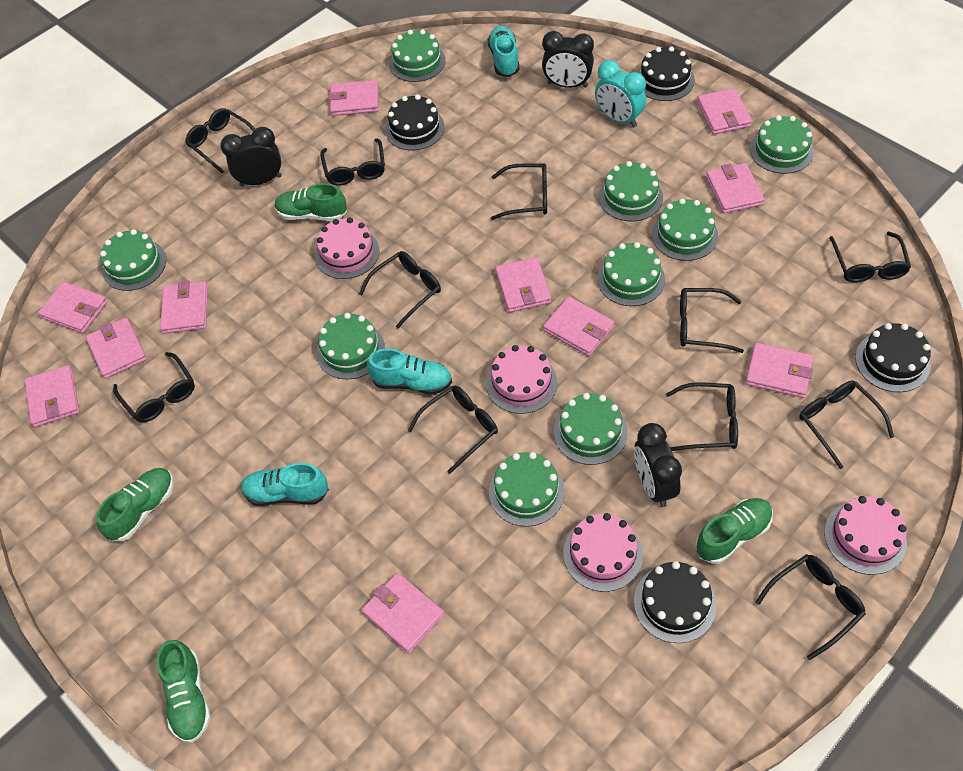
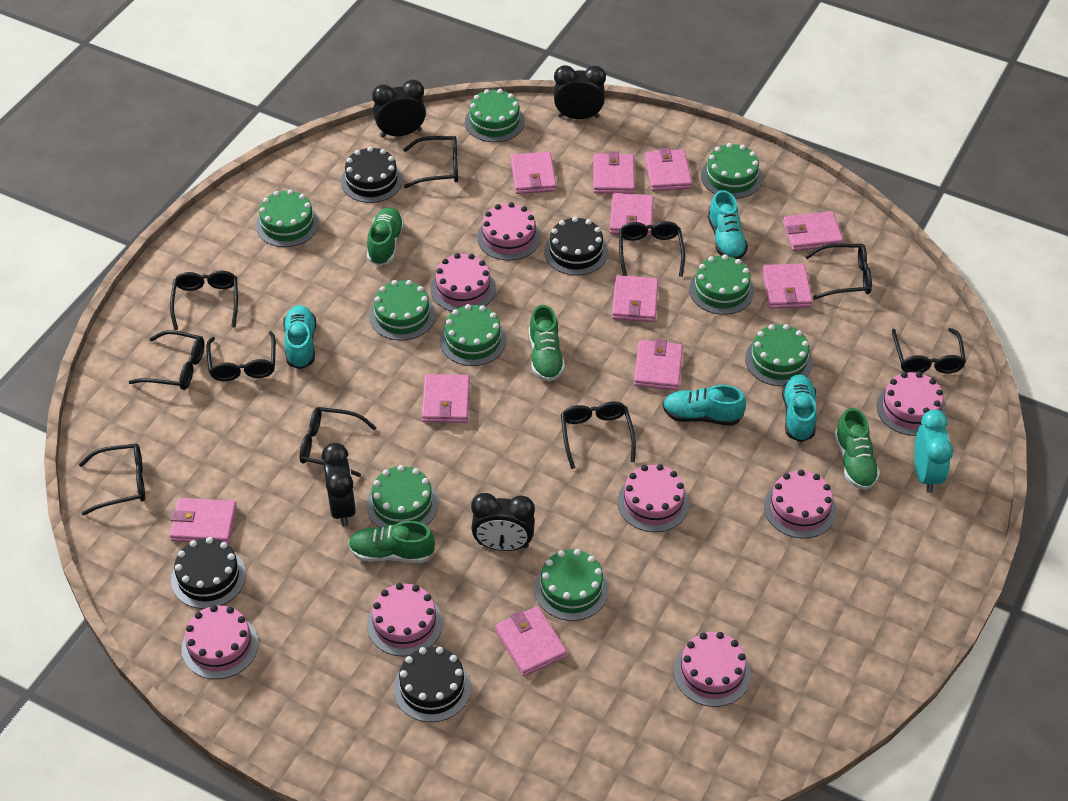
black clock: 3 -> 4
black glasses: 11 -> 10
pink cake: 4 -> 8
turquoise shoe: 3 -> 4

